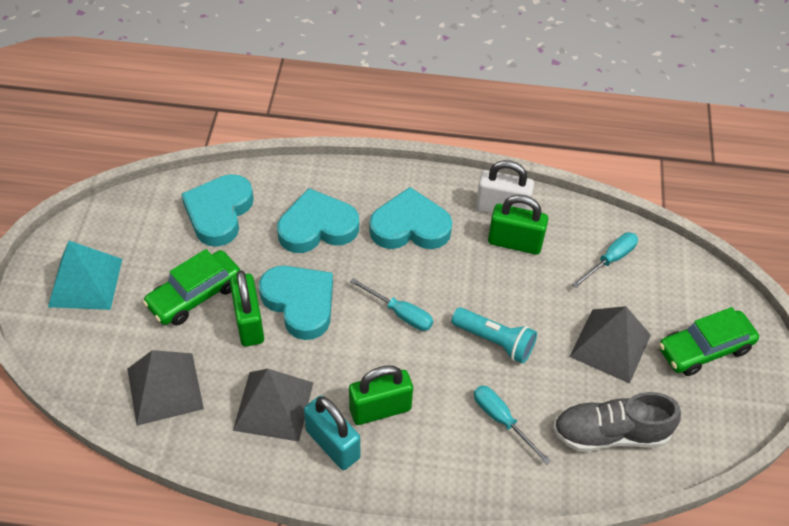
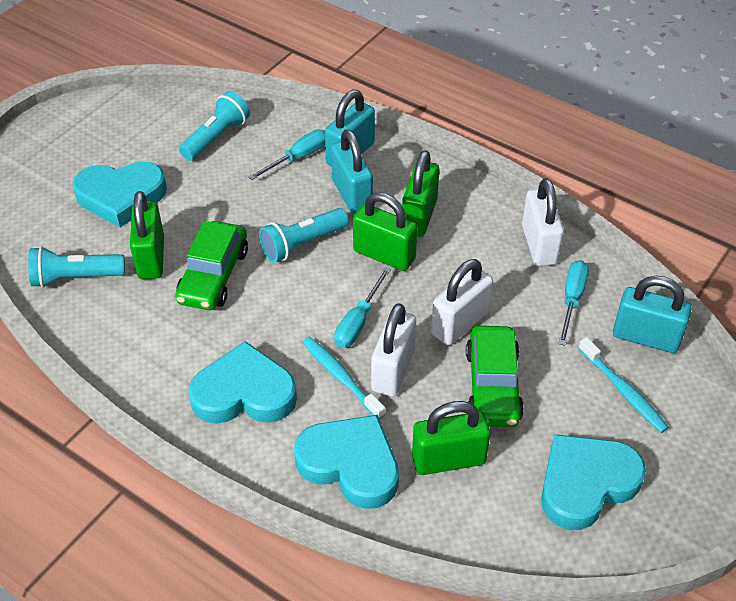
green padlock: 3 -> 4
grey pyramid: 3 -> 0
grey shoe: 1 -> 0
turquoise flashlight: 1 -> 3
turquoise padlock: 1 -> 3
turquoise pyramid: 1 -> 0
turquoise toothbrush: 0 -> 2
white padlock: 1 -> 3

